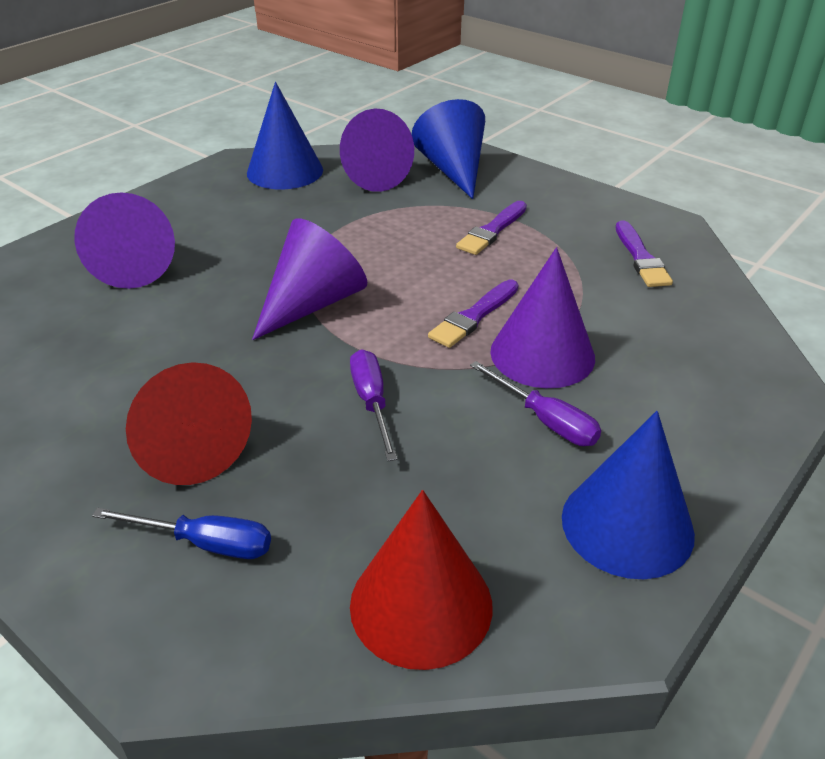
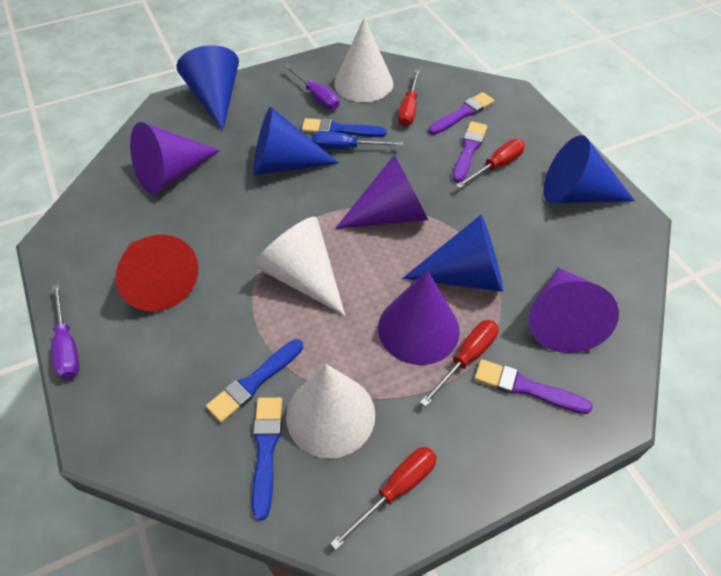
blue brush: 0 -> 3
blue cone: 3 -> 4
red cone: 2 -> 1
red screwdriver: 0 -> 4
white cone: 0 -> 3

